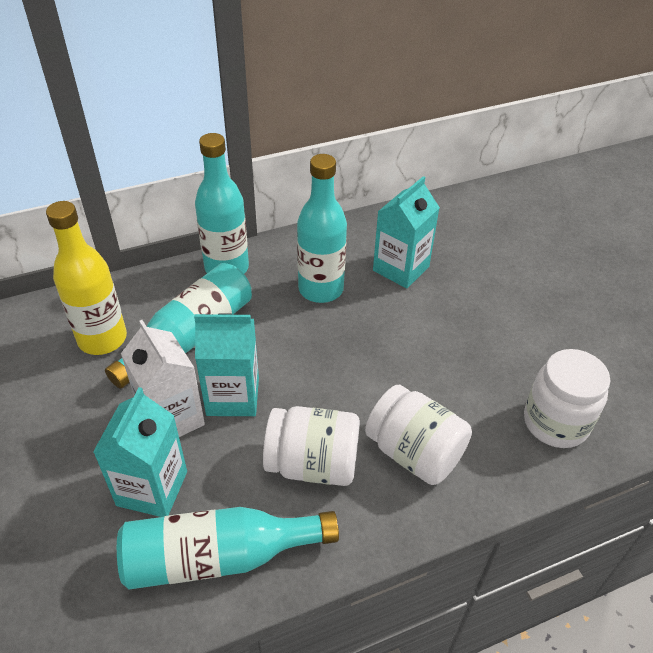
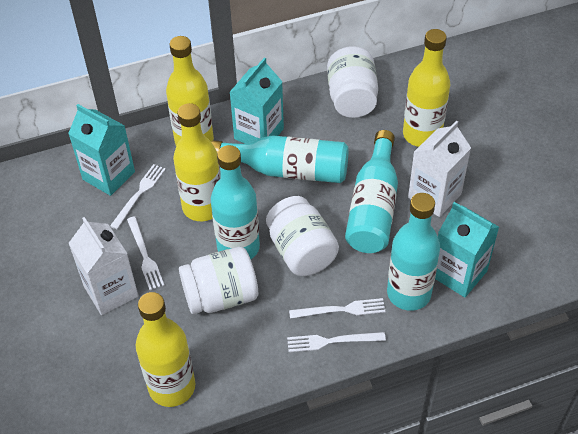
white carton: 1 -> 2
white fork: 0 -> 4
yellow bottle: 1 -> 4

